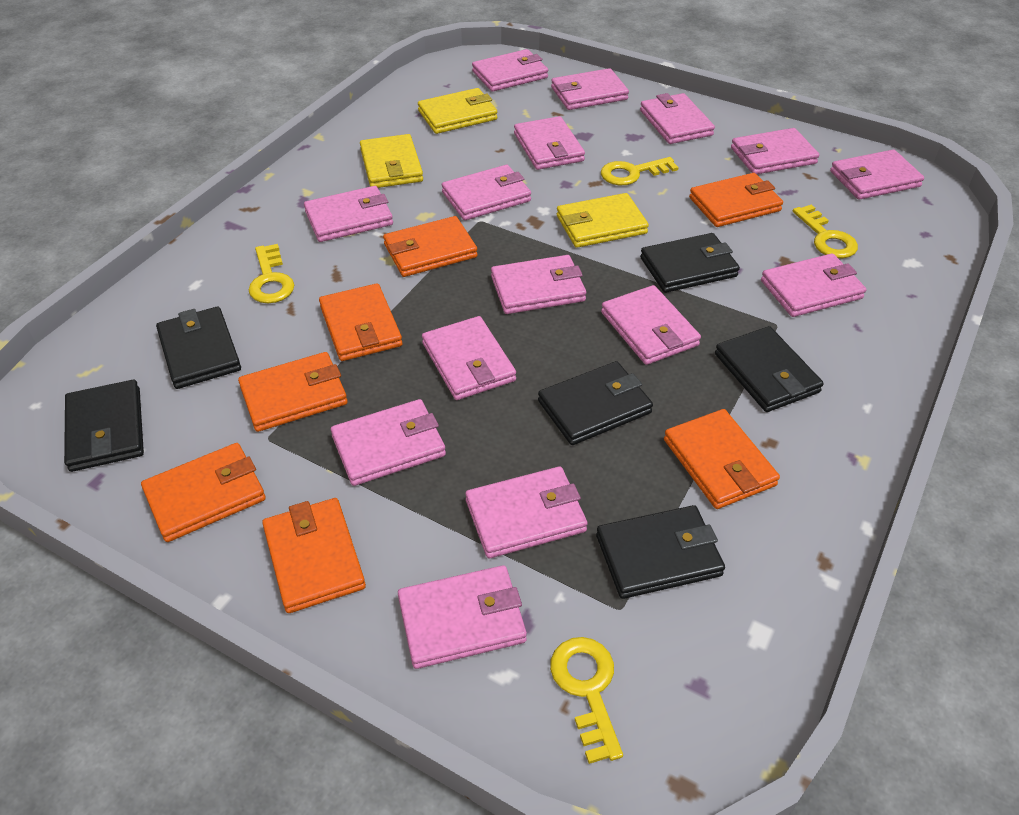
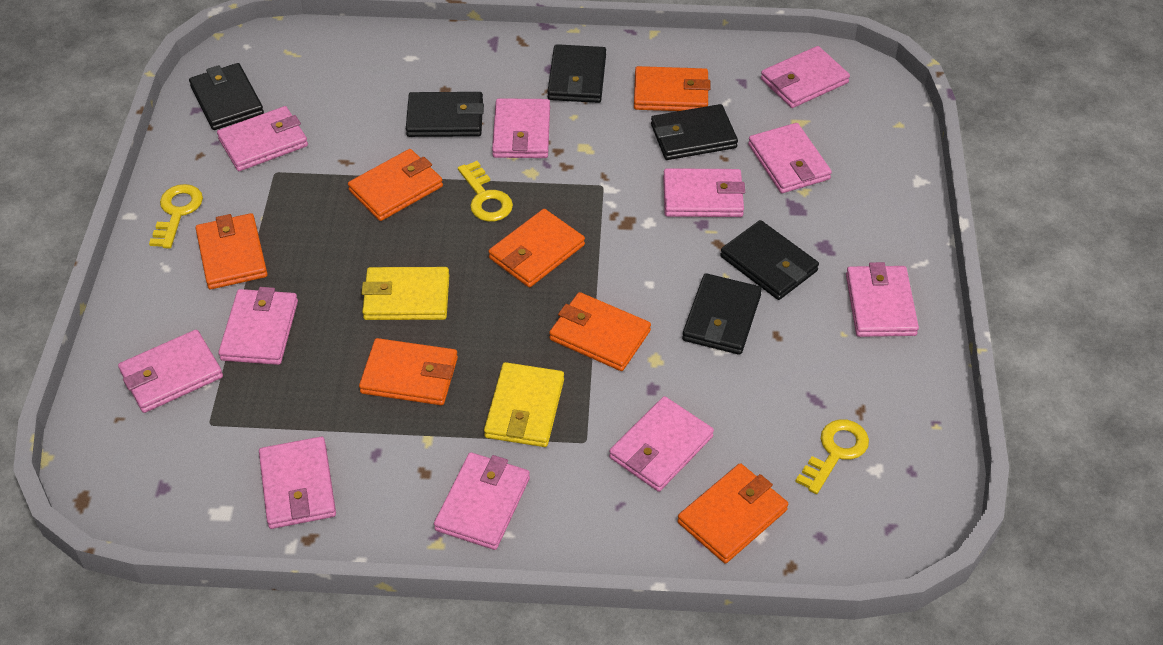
pink wallet: 15 -> 11
yellow key: 4 -> 3
yellow wallet: 3 -> 2

